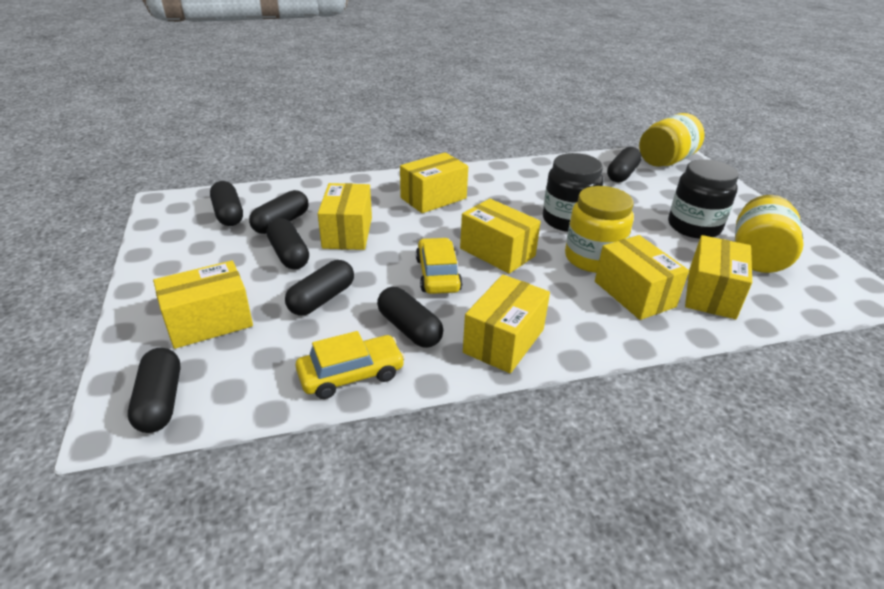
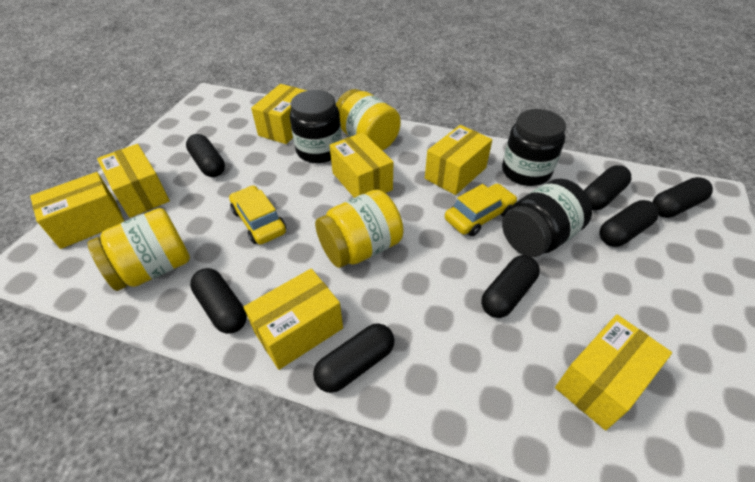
black jar: 2 -> 3

